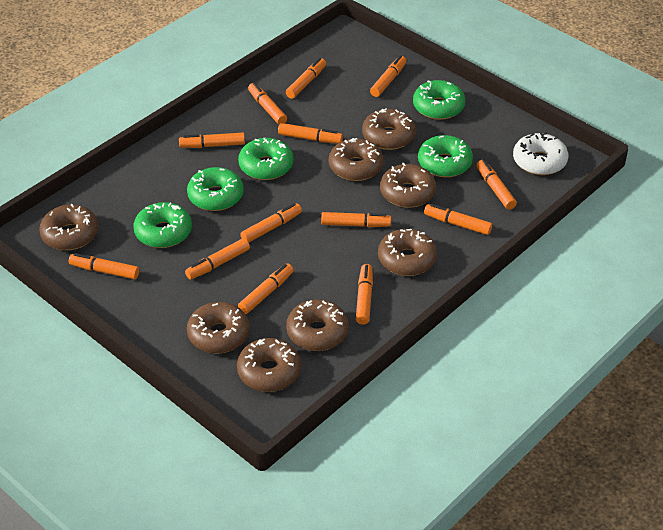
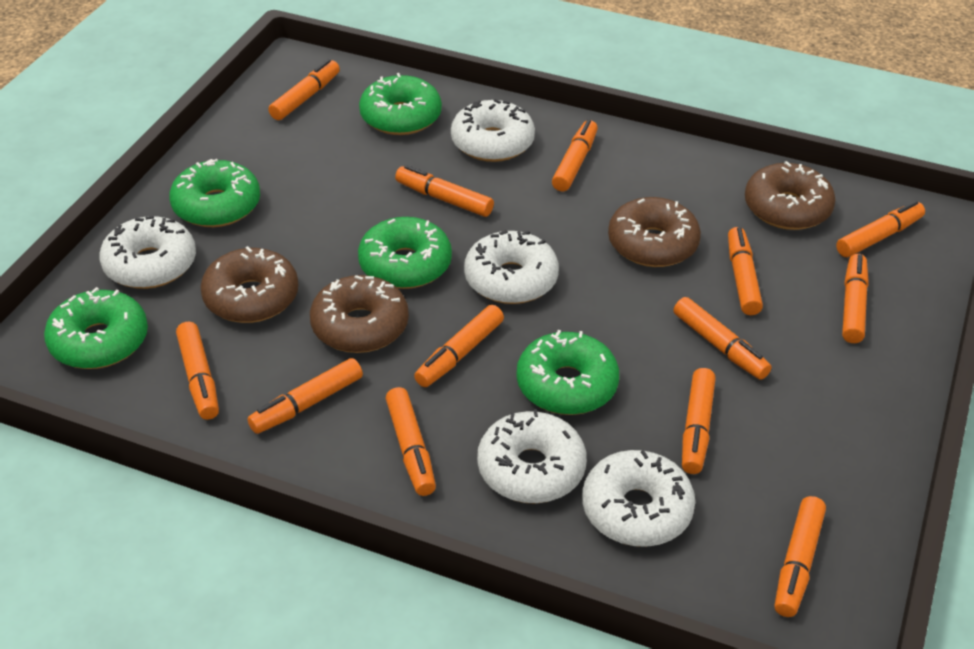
brown donut: 8 -> 4
white donut: 1 -> 5

